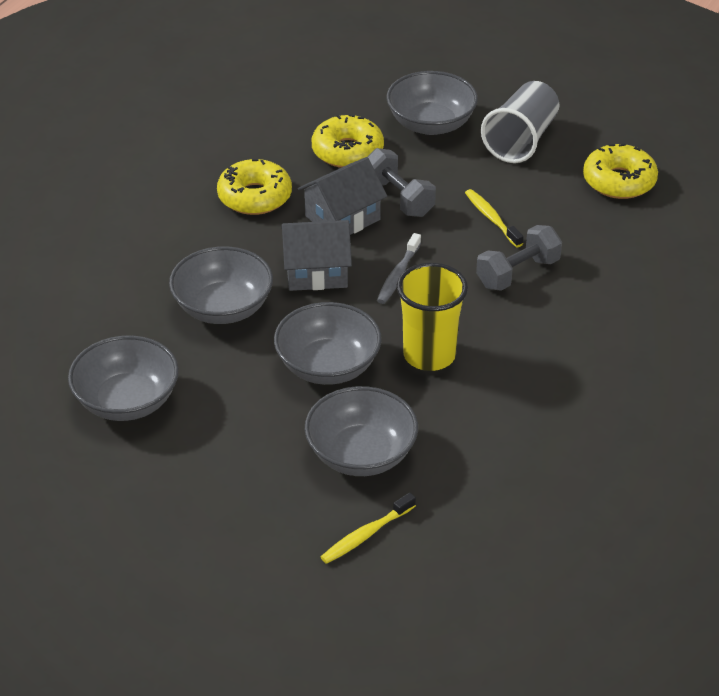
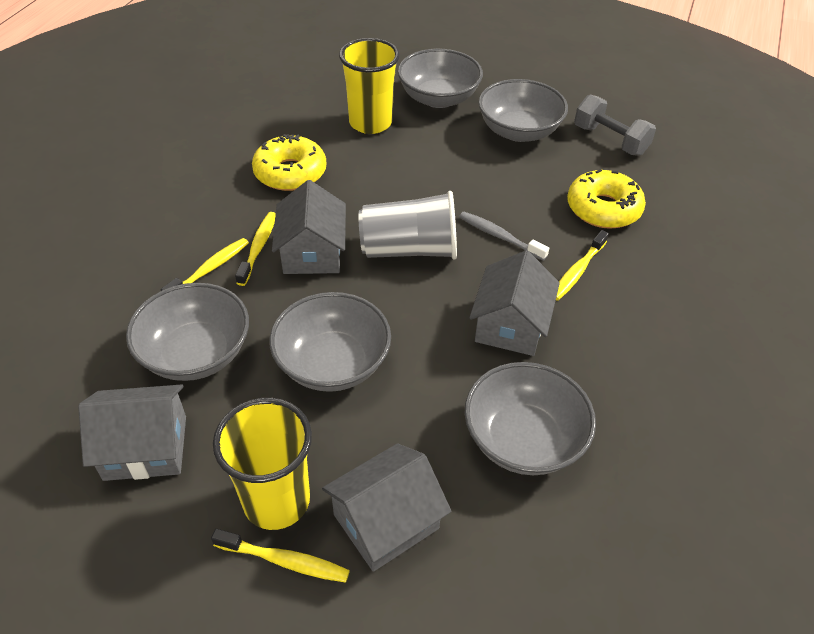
grey dumbbell: 2 -> 1
grey house: 2 -> 4
yellow cup: 1 -> 2
yellow donut: 3 -> 2
yellow toothbrush: 2 -> 4

